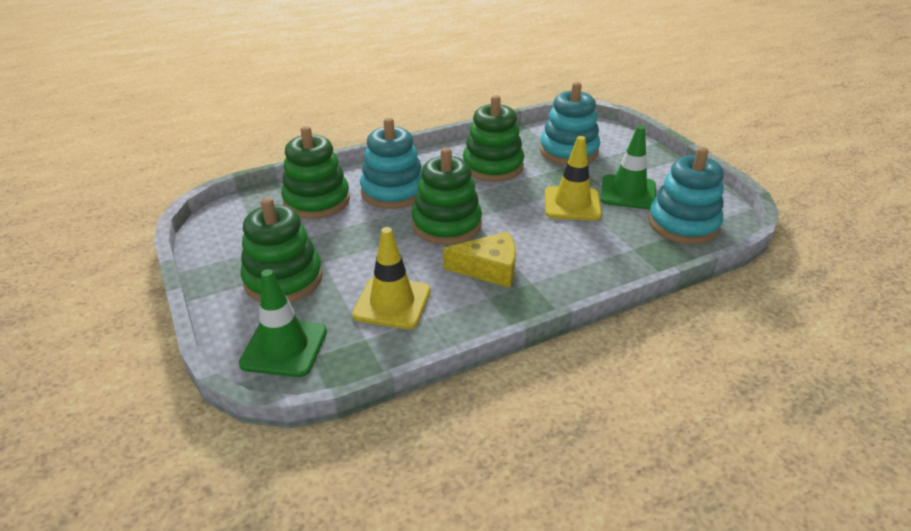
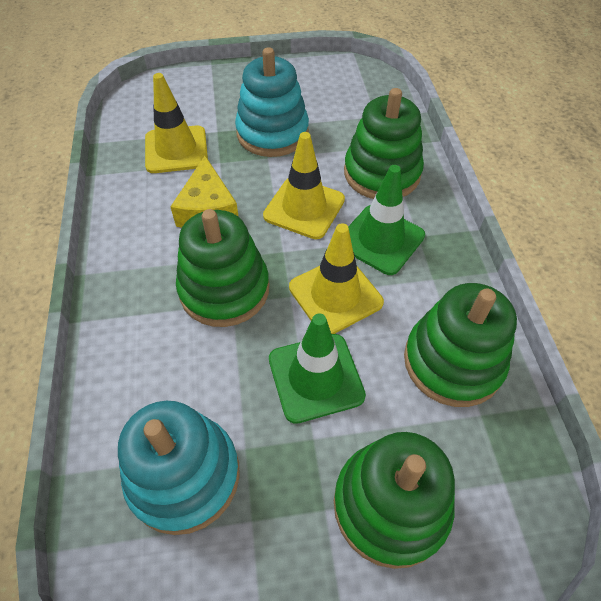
turquoise stacking toy: 3 -> 2
yellow traffic cone: 2 -> 3

